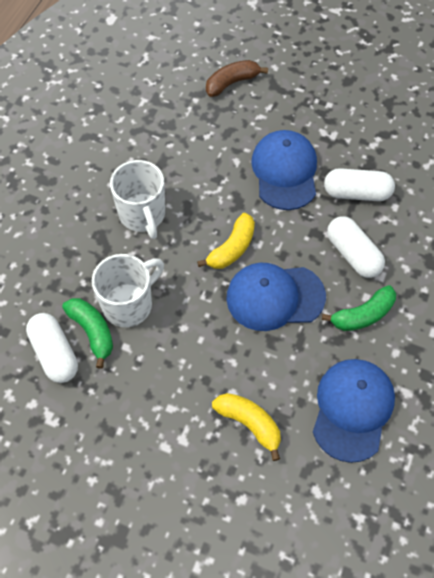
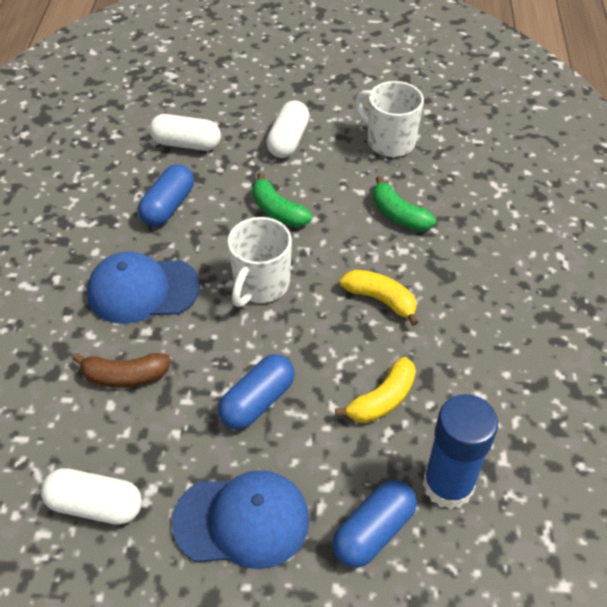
blue cap: 3 -> 2
blue capsule: 0 -> 3
blue glue stick: 0 -> 1

